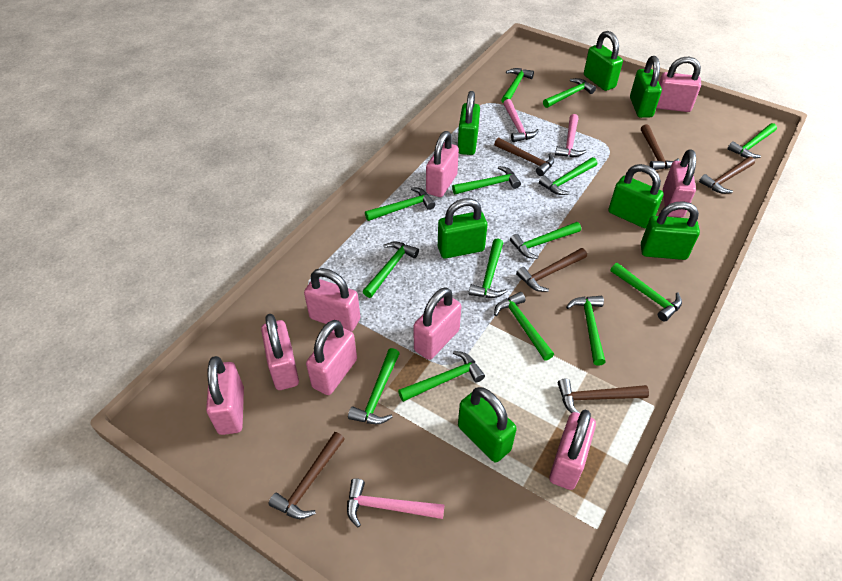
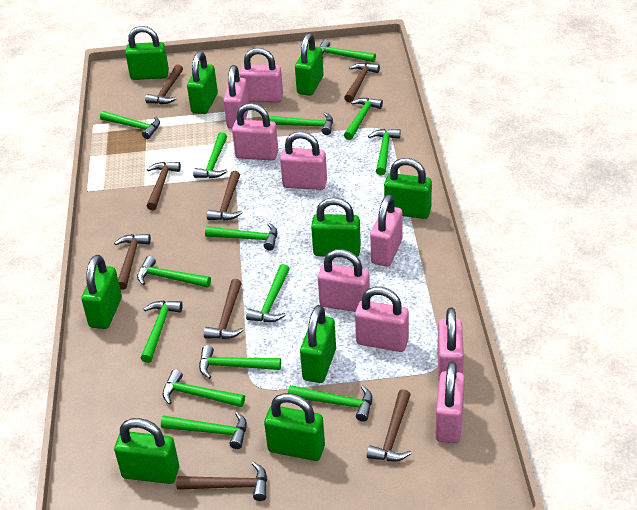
brown hammer: 6 -> 8
green padlock: 7 -> 9
pink hammer: 3 -> 0

